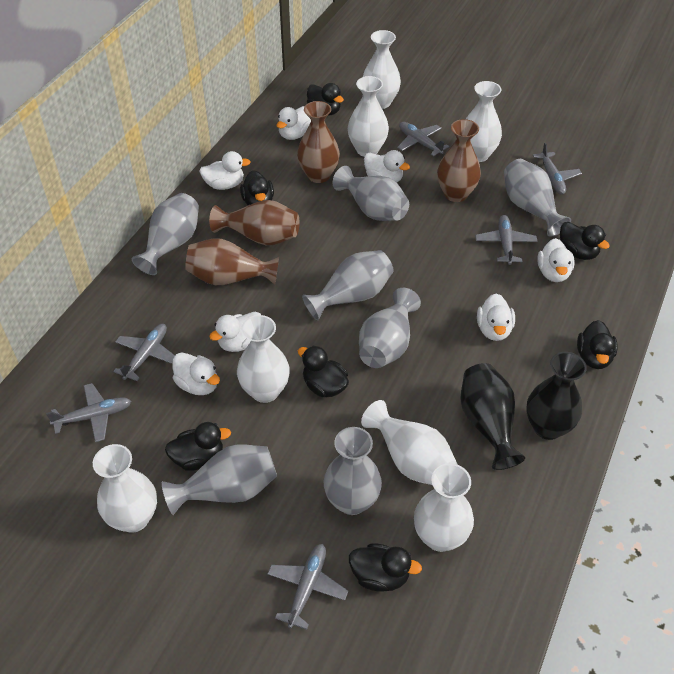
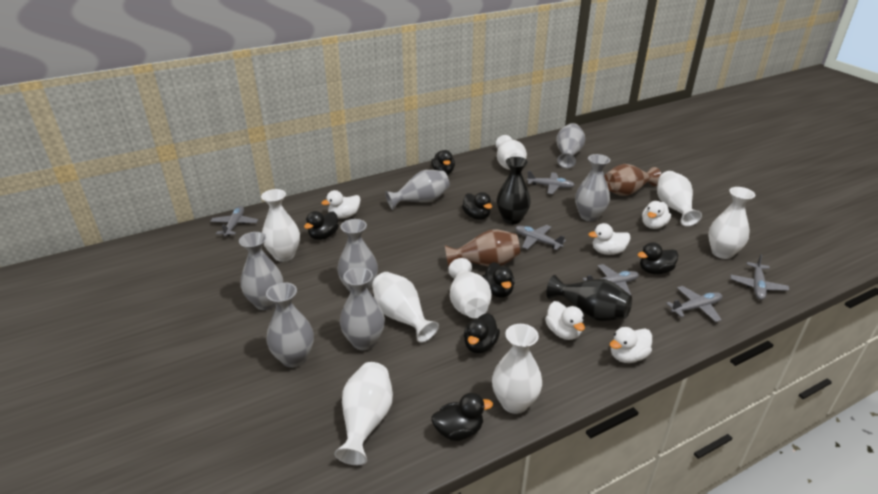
brown vase: 4 -> 2
white duck: 7 -> 5
white vase: 7 -> 8

